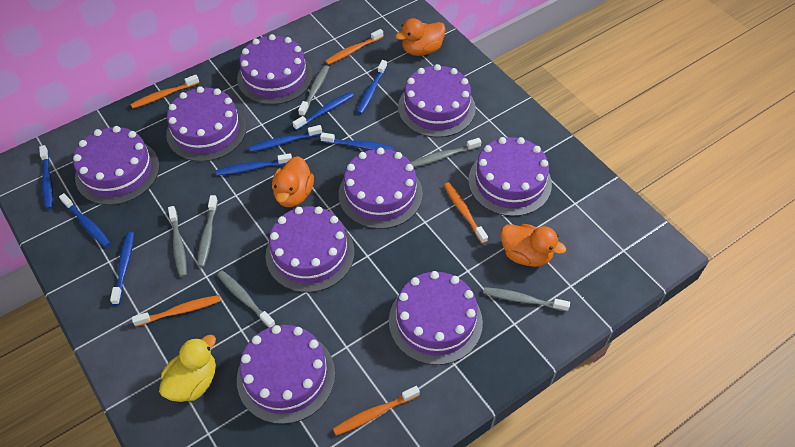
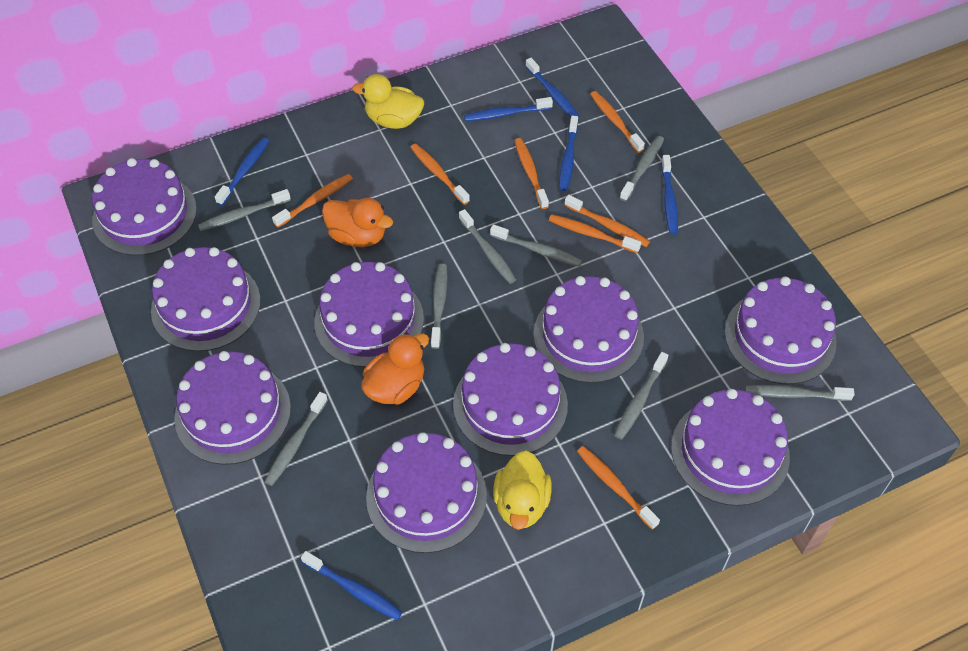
blue toothbrush: 8 -> 6
grey toothbrush: 6 -> 8
orange duck: 3 -> 2
orange toothbrush: 5 -> 7
yellow duck: 1 -> 2

